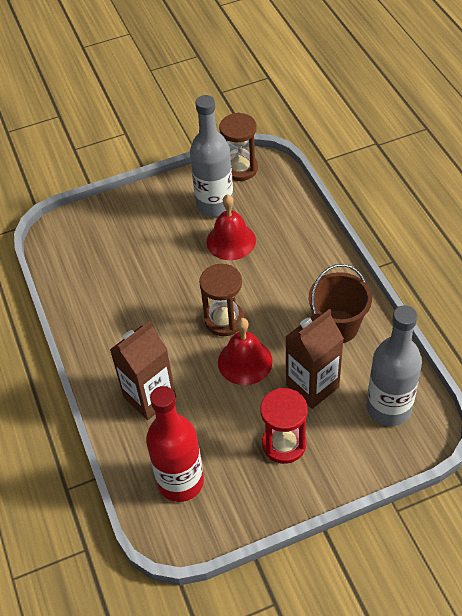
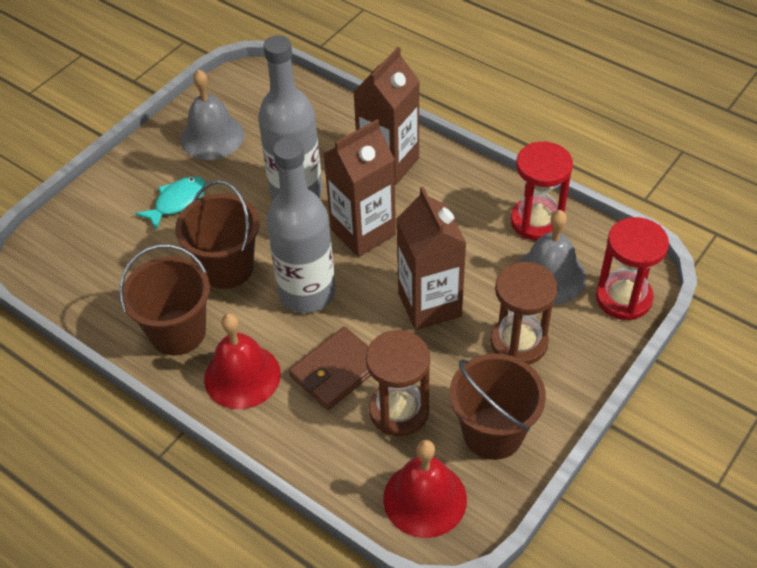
brown bucket: 1 -> 3
brown carton: 2 -> 3
brown wallet: 0 -> 1
grey bell: 0 -> 2
red bottle: 1 -> 0
red hourglass: 1 -> 2
turquoise fish: 0 -> 1

